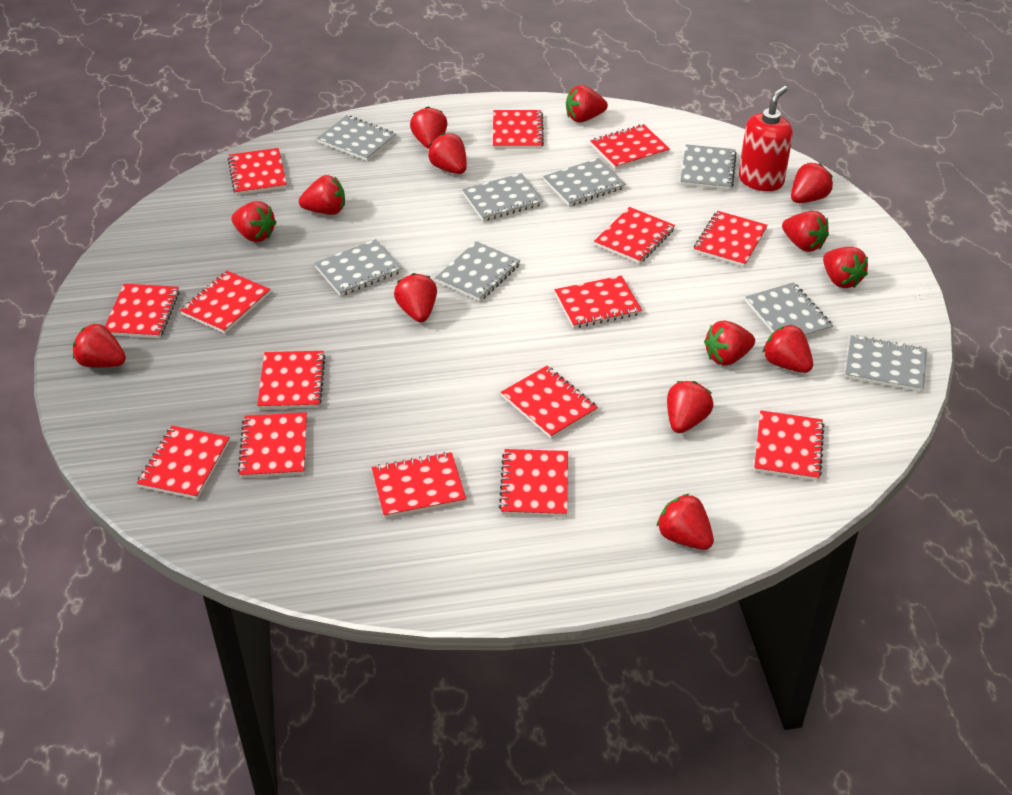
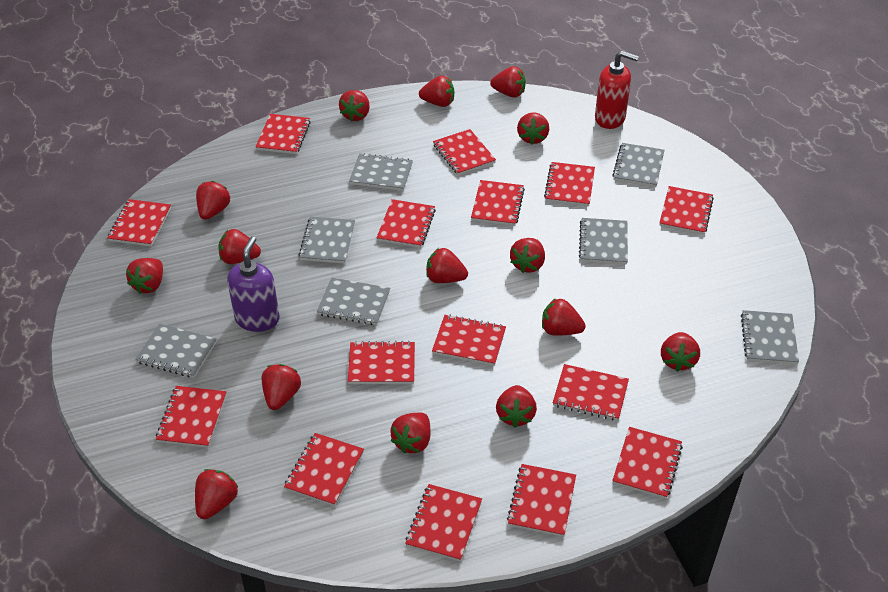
grey notebook: 8 -> 7
purple soap dispenser: 0 -> 1
red strawberry: 14 -> 15

